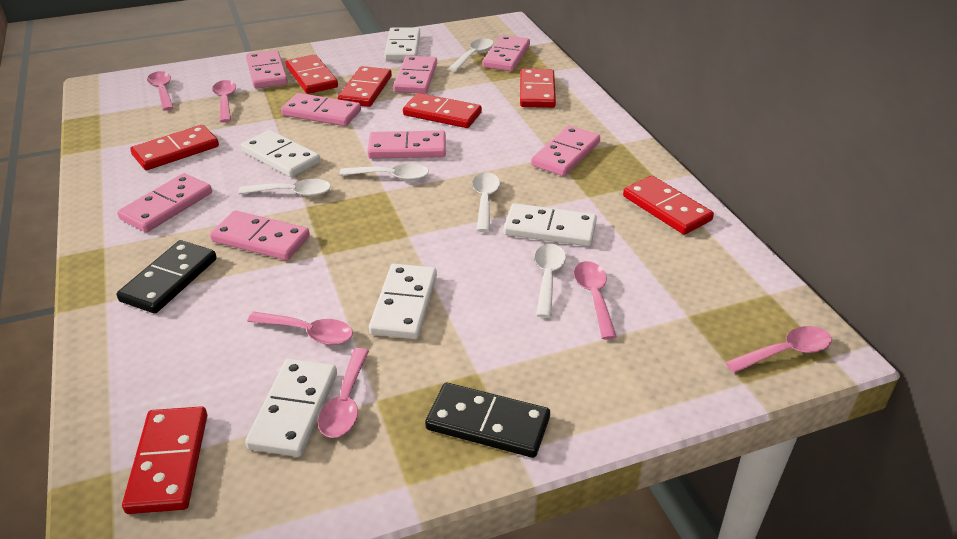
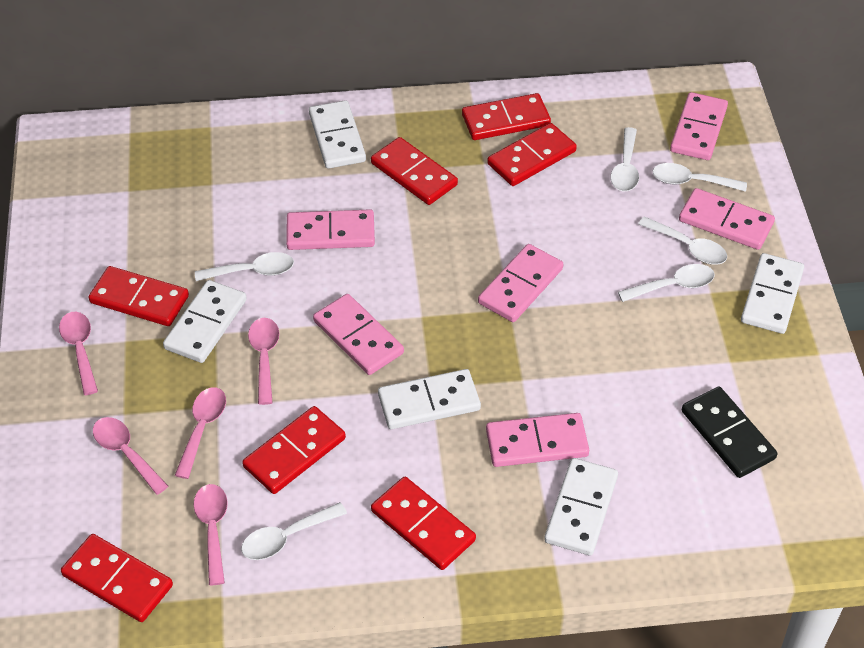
black domino: 2 -> 1
pink domino: 8 -> 6
pink spoon: 6 -> 5
white spoon: 5 -> 6

